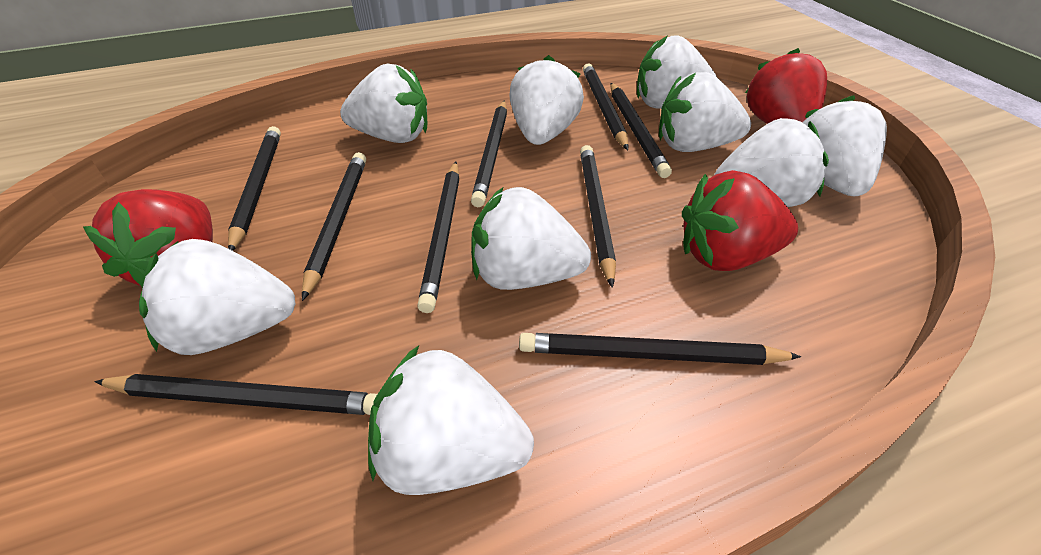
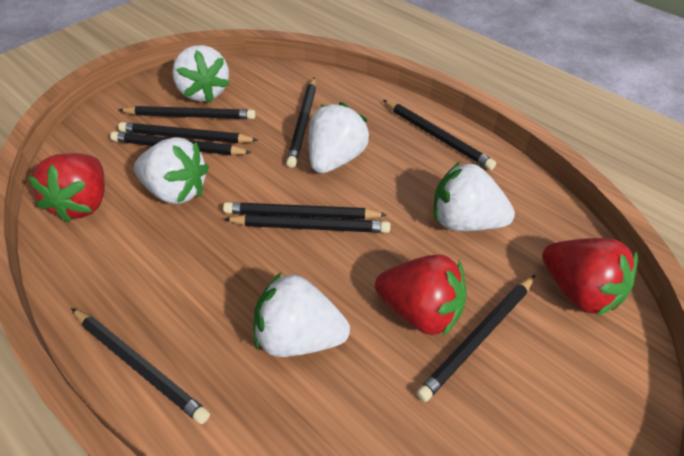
white strawberry: 9 -> 5

